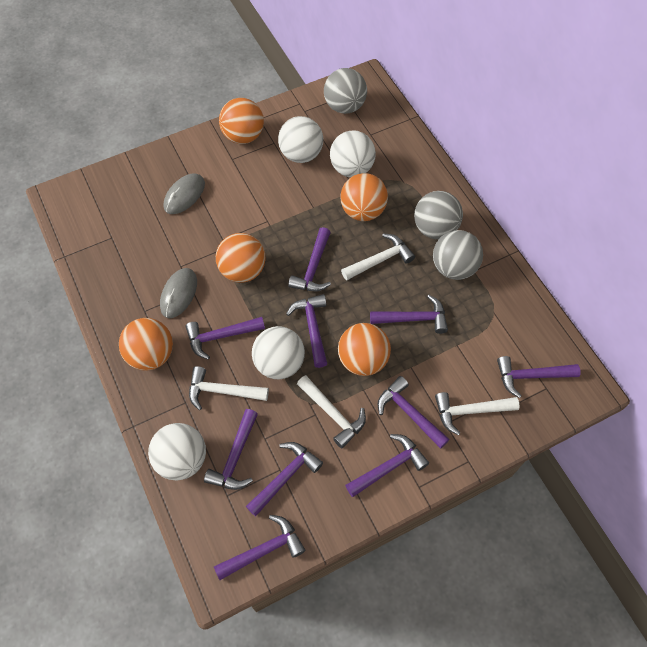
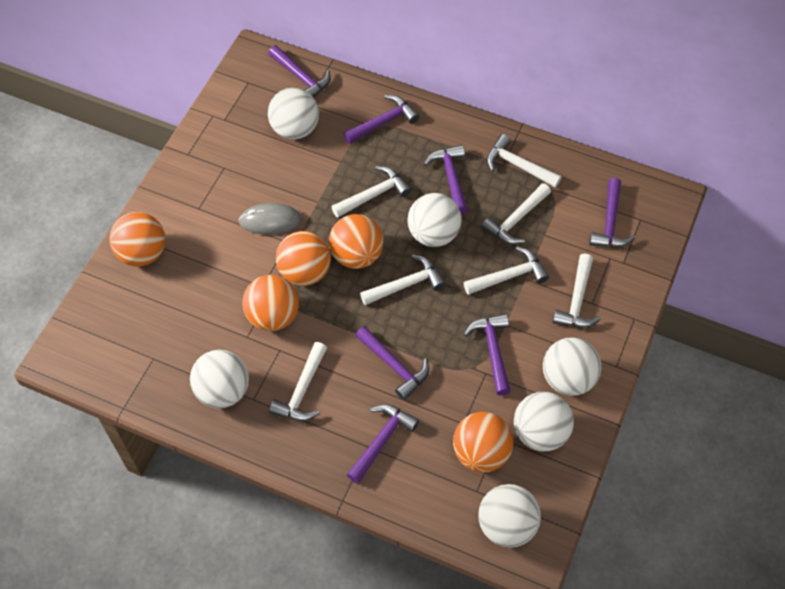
grey ball: 3 -> 0
grey mouse: 2 -> 1
purple hammer: 10 -> 7
white ball: 4 -> 6
white hammer: 4 -> 7

